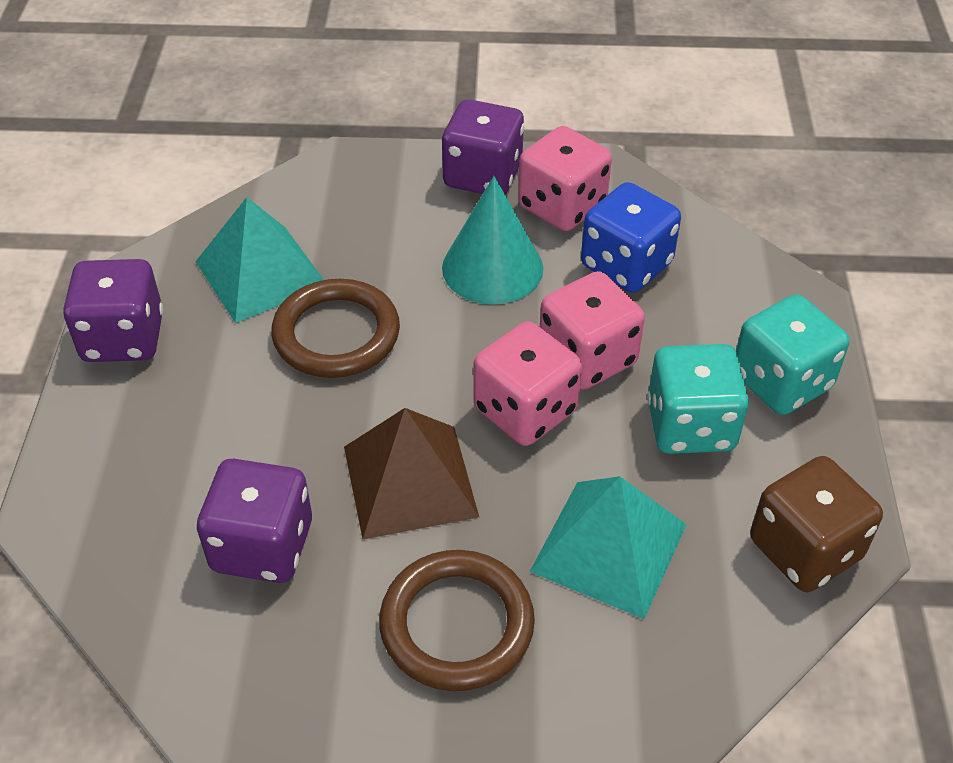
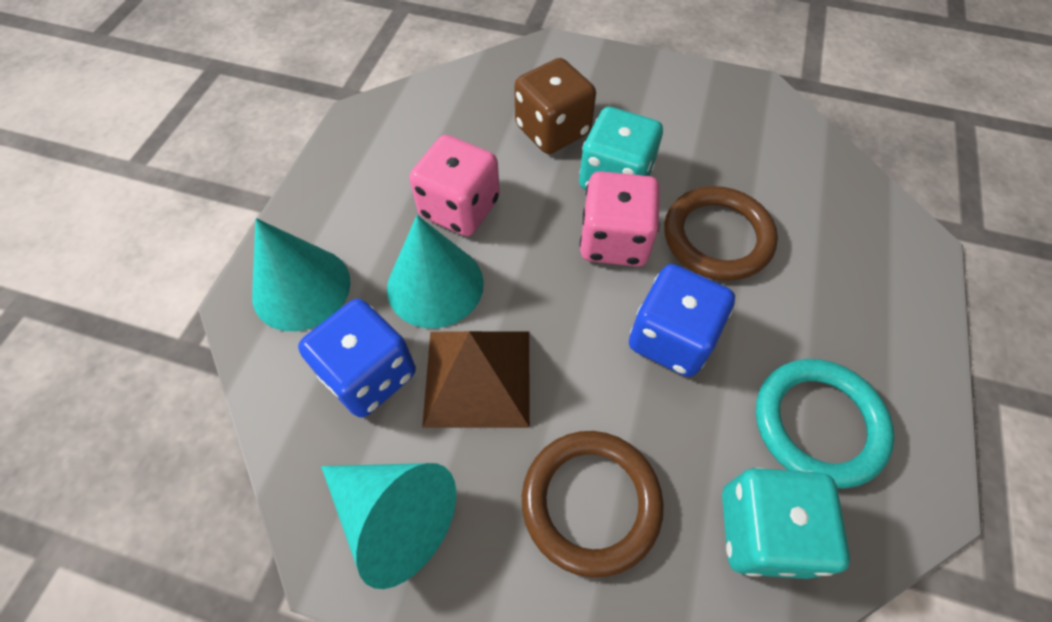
blue dice: 1 -> 2
pink dice: 3 -> 2
purple dice: 3 -> 0
turquoise cone: 1 -> 3
turquoise pyramid: 2 -> 0
turquoise ring: 0 -> 1

